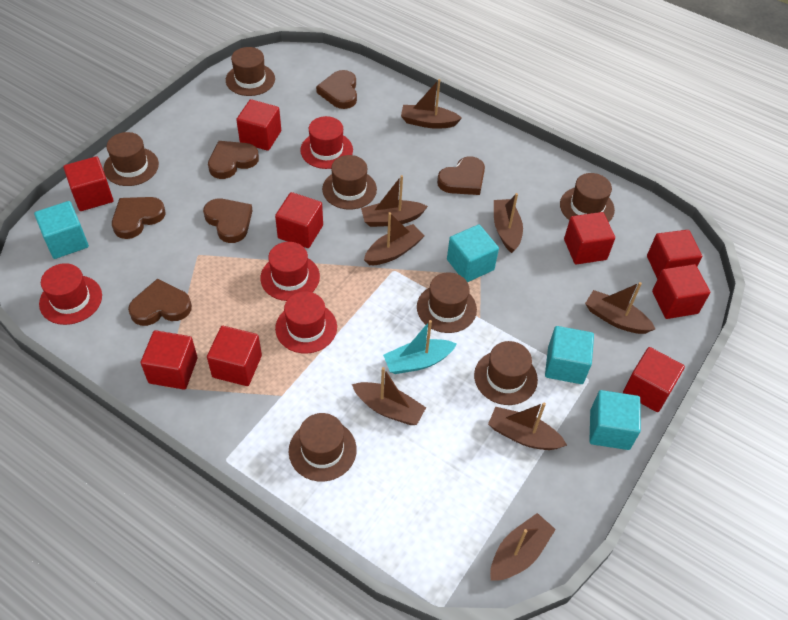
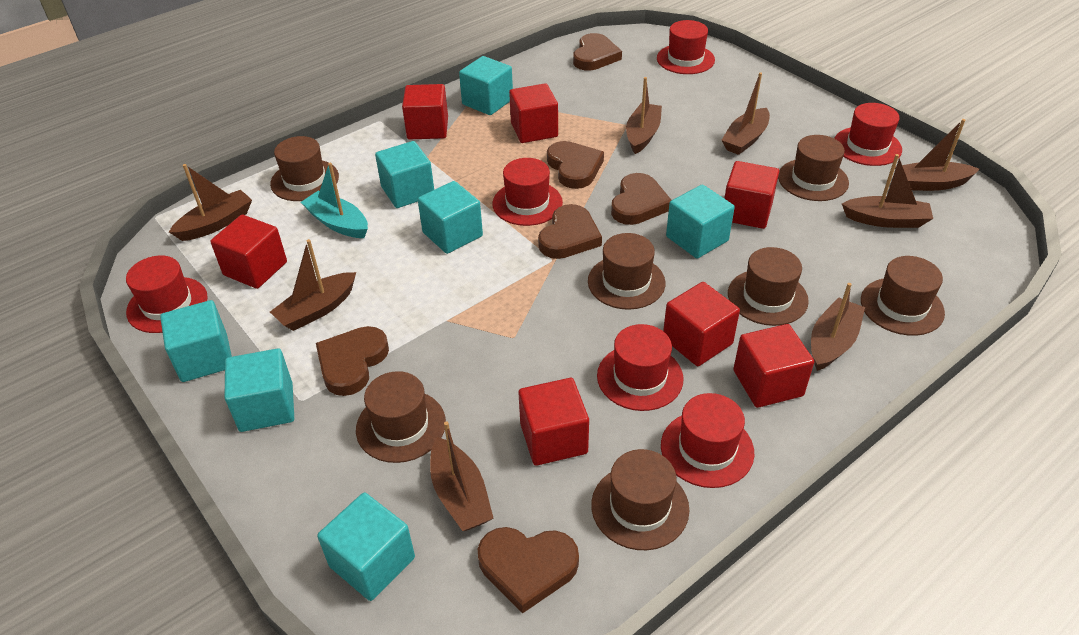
red cube: 9 -> 7
red hat: 4 -> 6
turquoise cube: 4 -> 7

